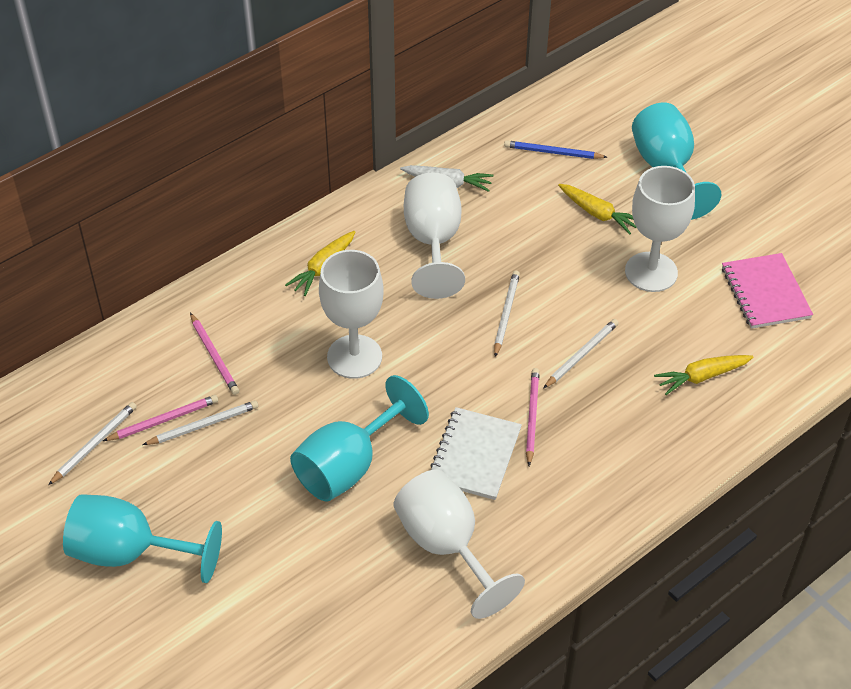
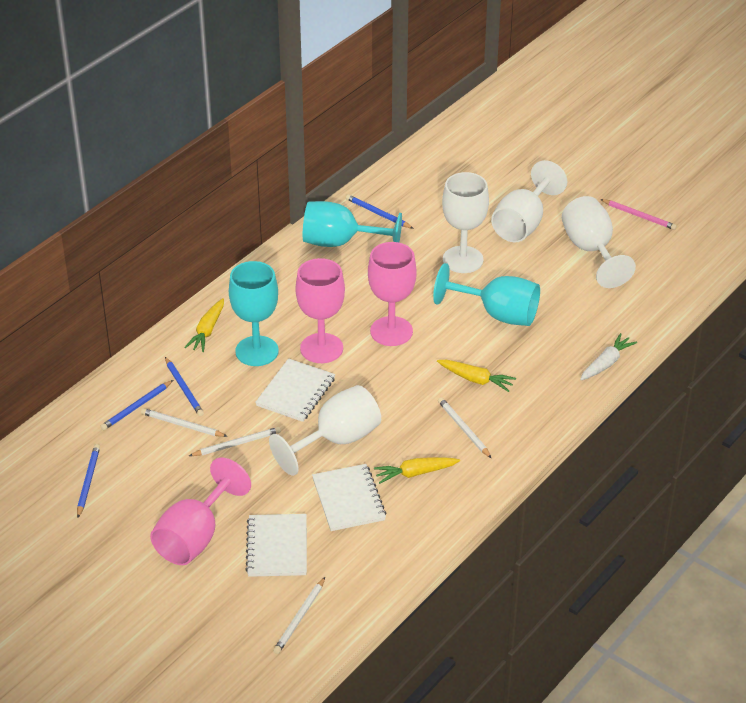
blue pencil: 1 -> 4
pink goblet: 0 -> 3
pink notebook: 1 -> 0
pink pencil: 3 -> 1
white notebook: 1 -> 3

